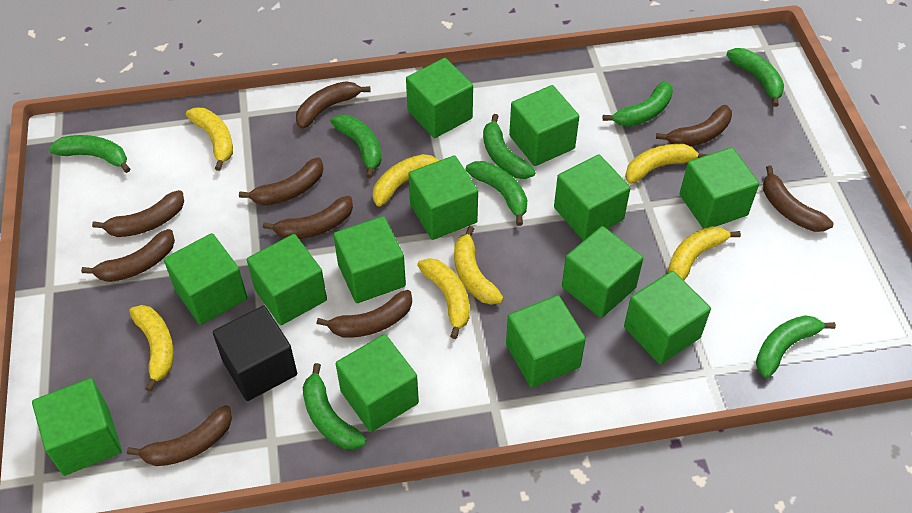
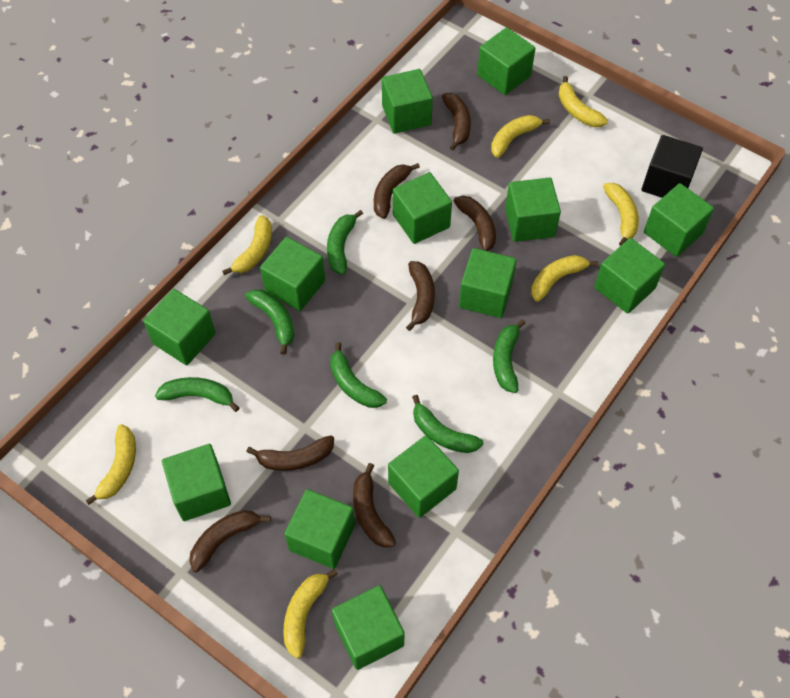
brown banana: 9 -> 7
green banana: 8 -> 6

